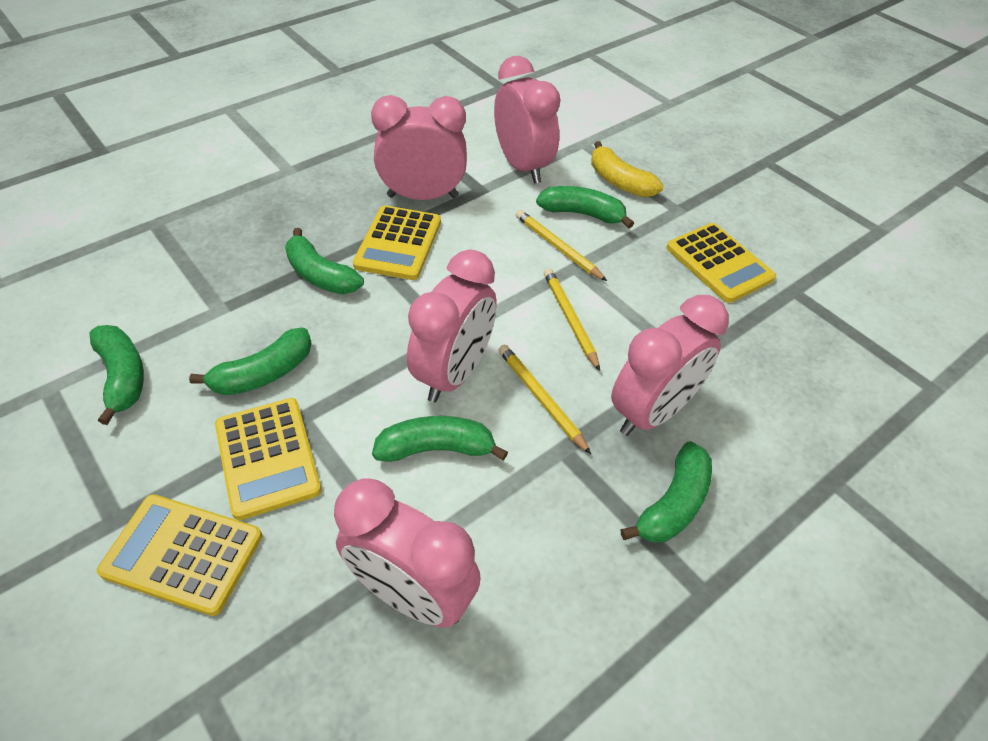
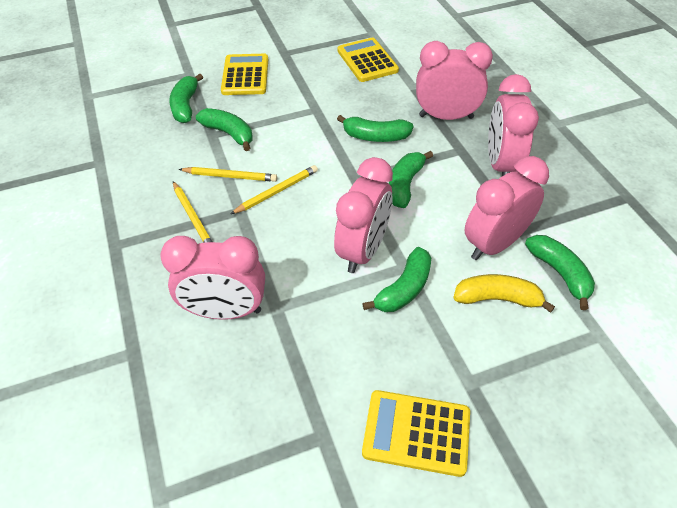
yellow calculator: 4 -> 3

